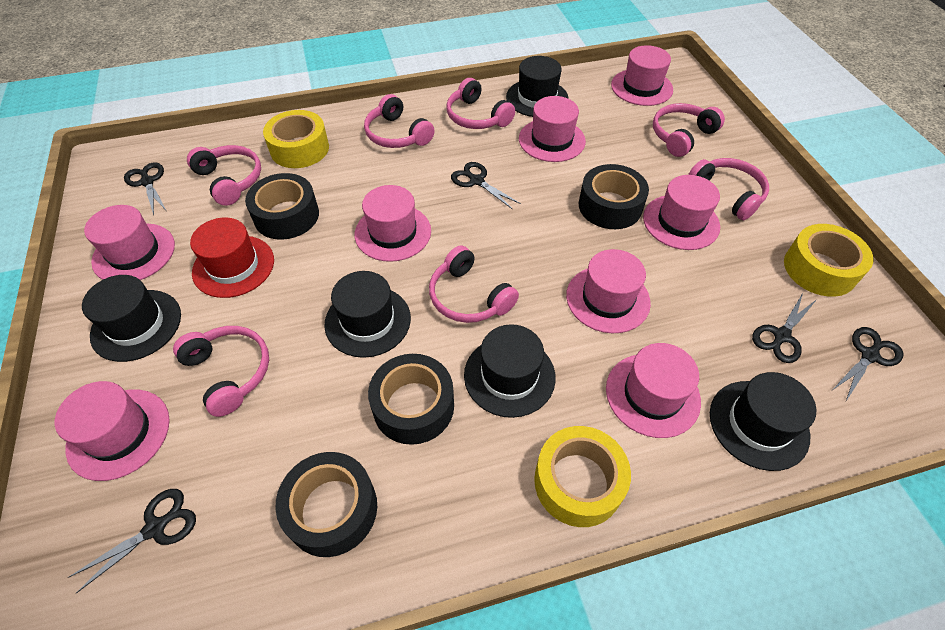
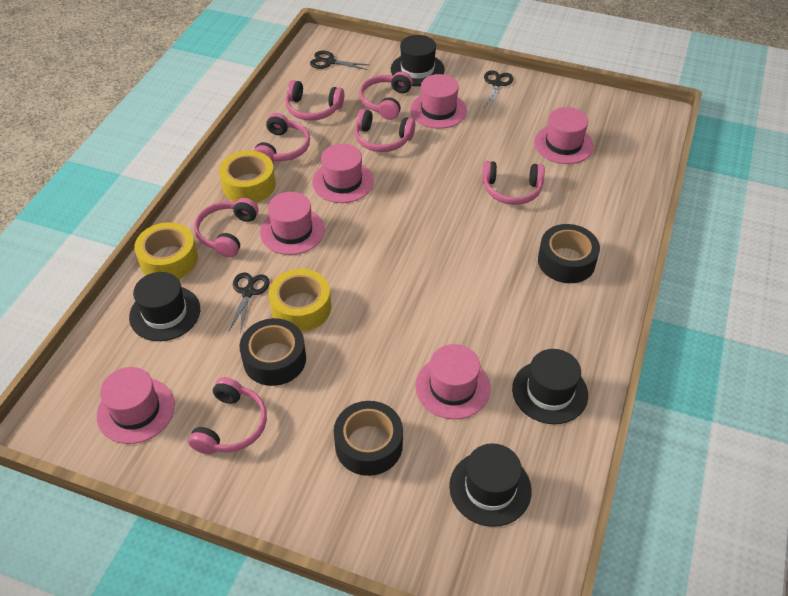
black hat: 5 -> 4
black scissors: 5 -> 3
black tape: 4 -> 3
pink hat: 8 -> 6
red hat: 1 -> 0

